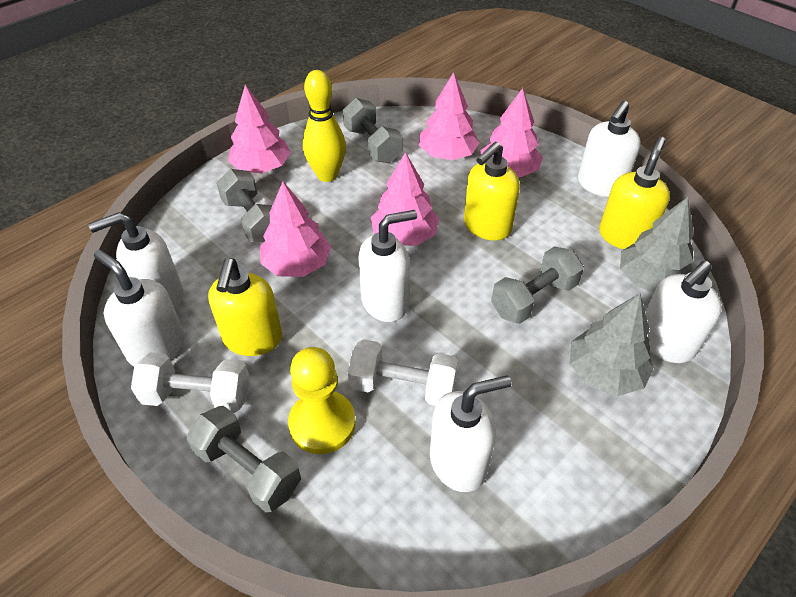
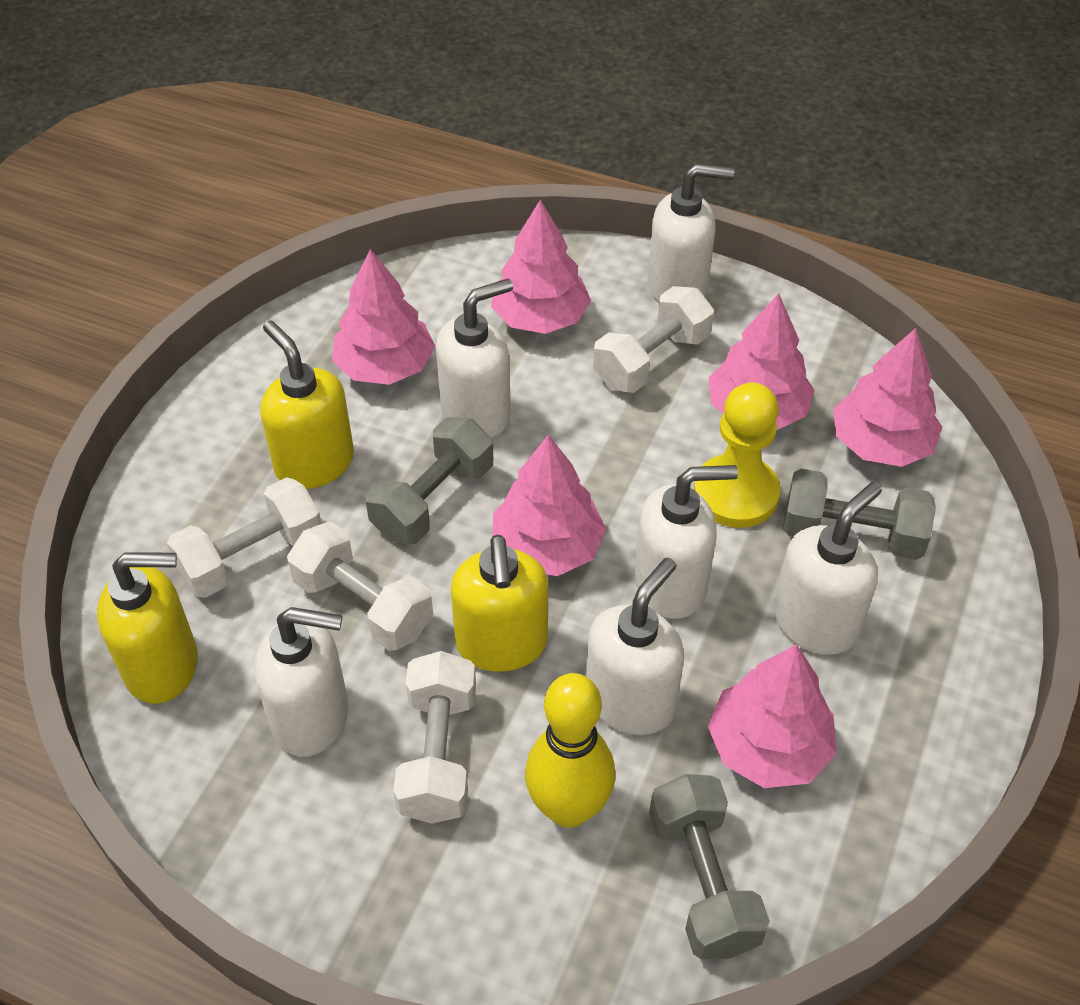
grey dumbbell: 4 -> 3
grey tree: 2 -> 0
pink tree: 5 -> 6
white dumbbell: 2 -> 4

